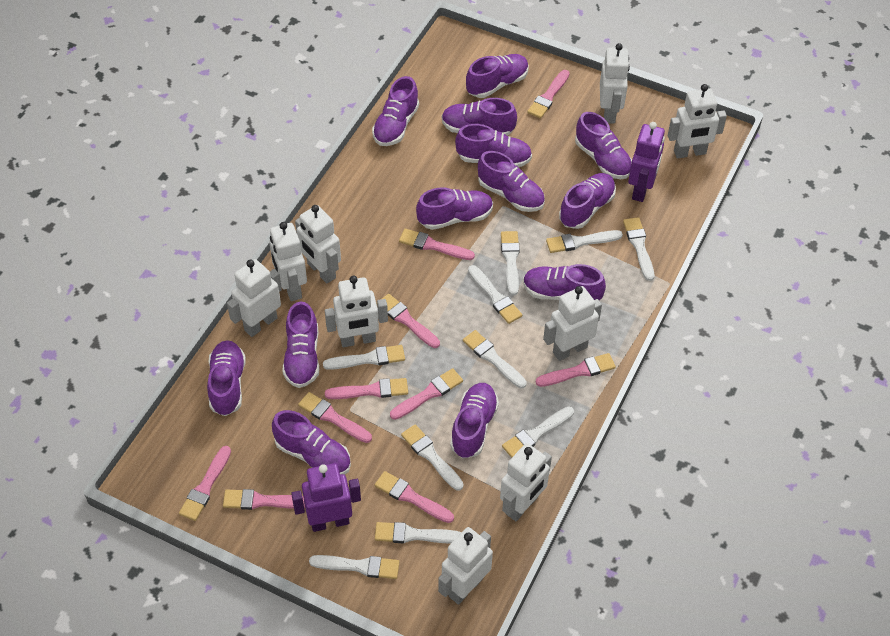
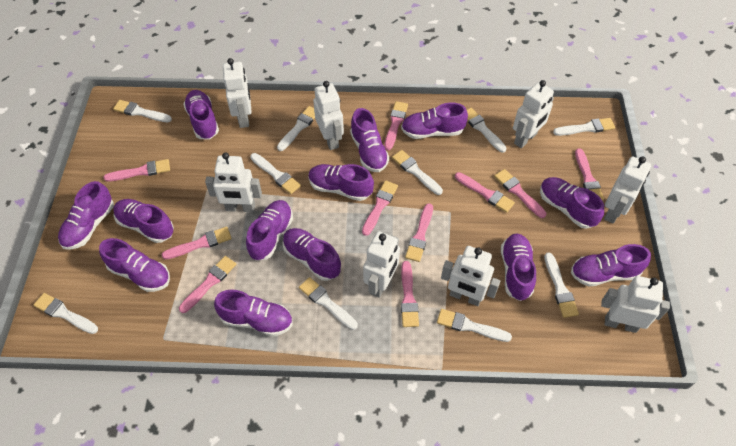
purple robot: 2 -> 0
white robot: 9 -> 8

